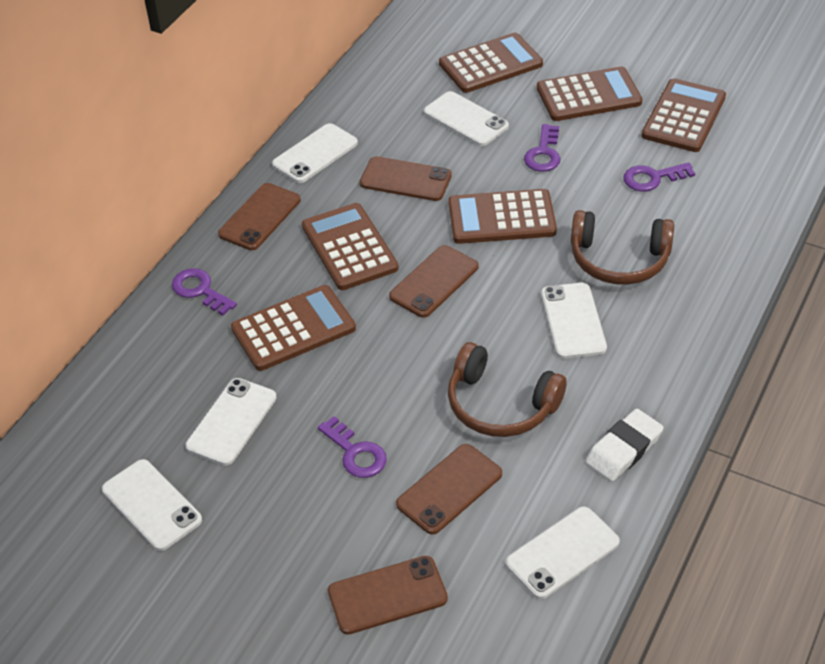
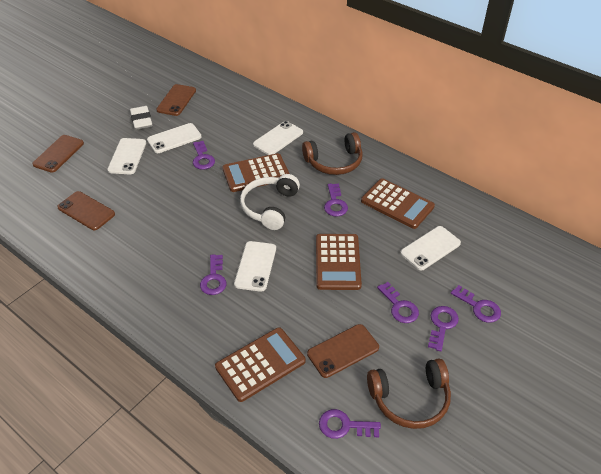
brown calculator: 6 -> 4
brown phone: 5 -> 4
purple key: 4 -> 7
white headphones: 0 -> 1
white phone: 6 -> 5

